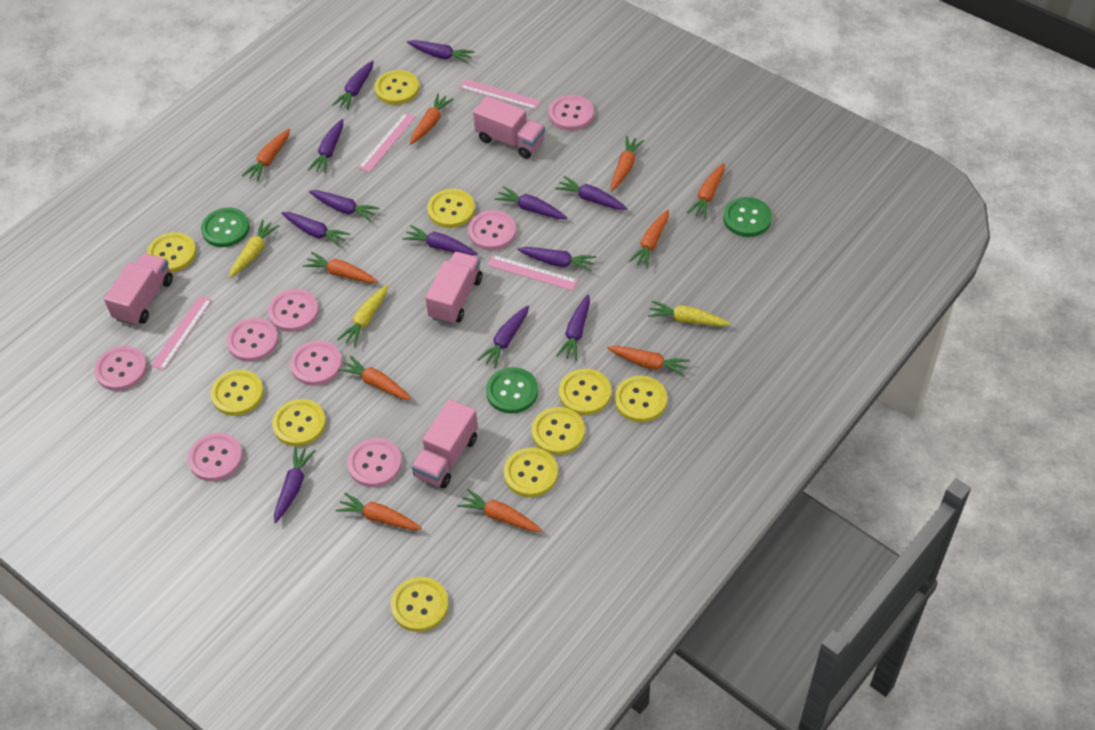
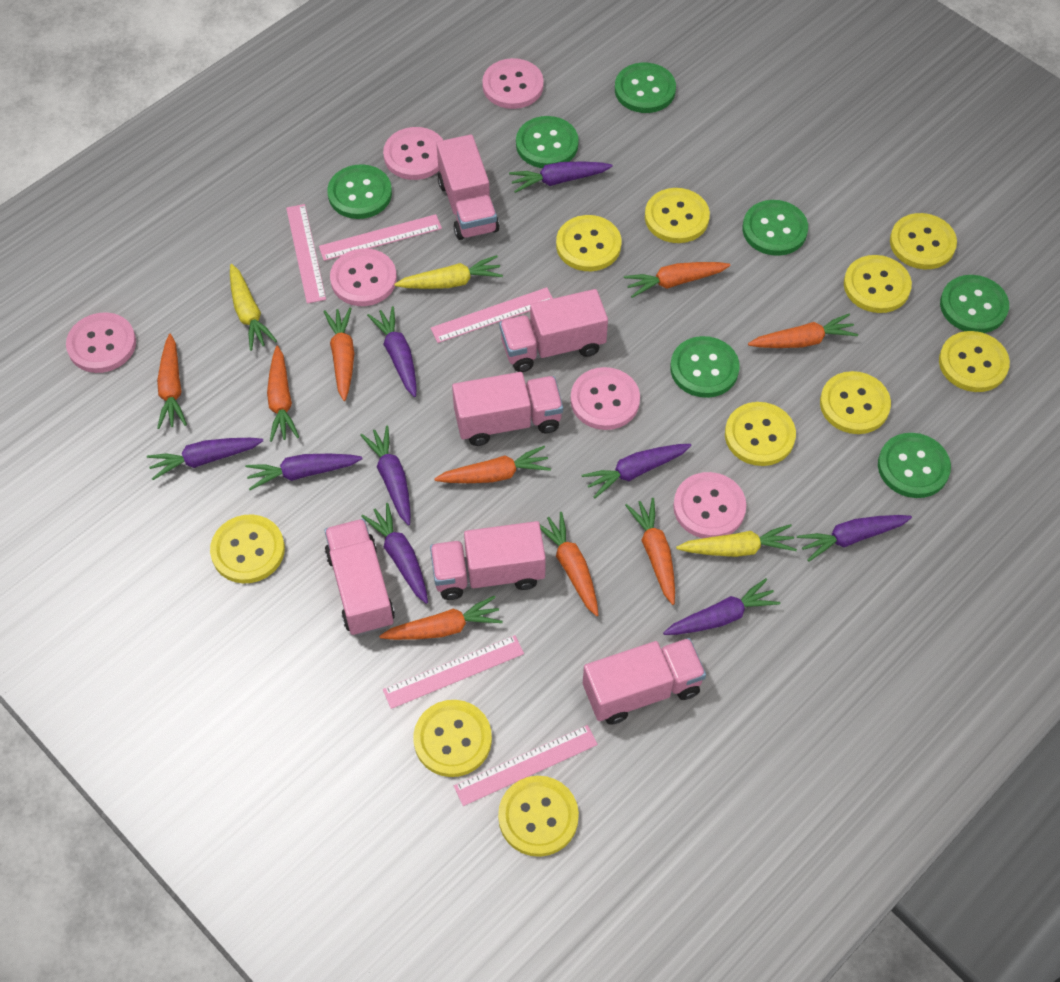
green button: 3 -> 7
orange carrot: 10 -> 9
pink button: 8 -> 6
pink ruler: 4 -> 5
pink truck: 4 -> 6
purple carrot: 12 -> 9

